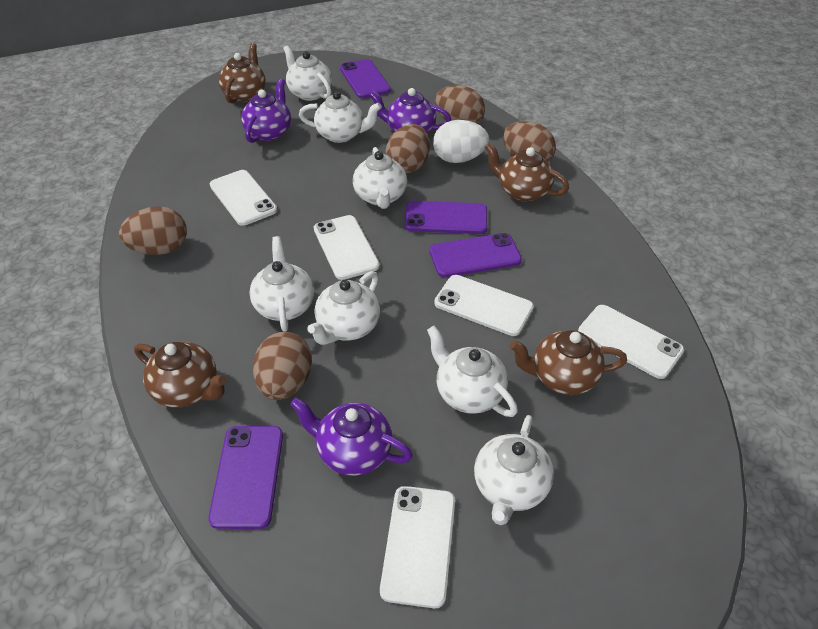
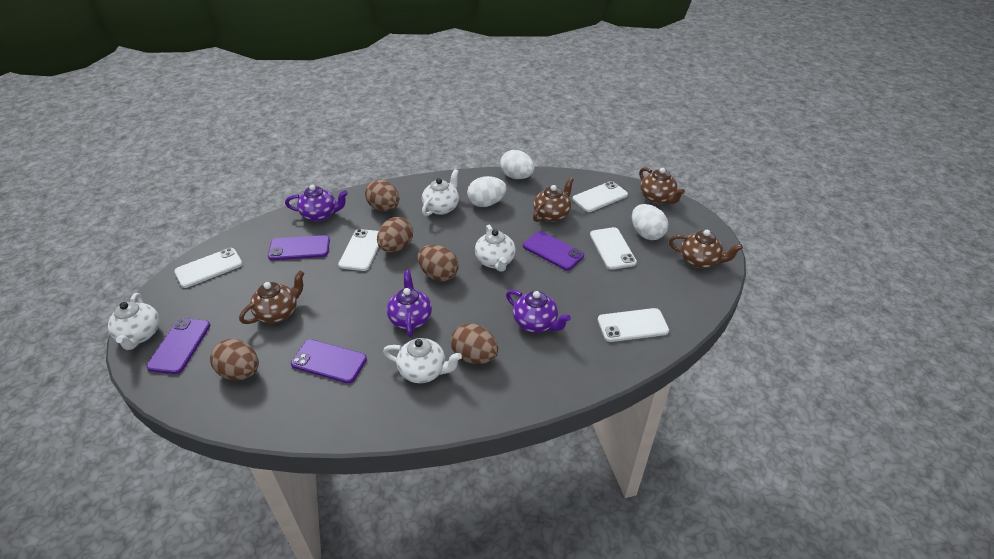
white egg: 1 -> 3
white teapot: 7 -> 4

